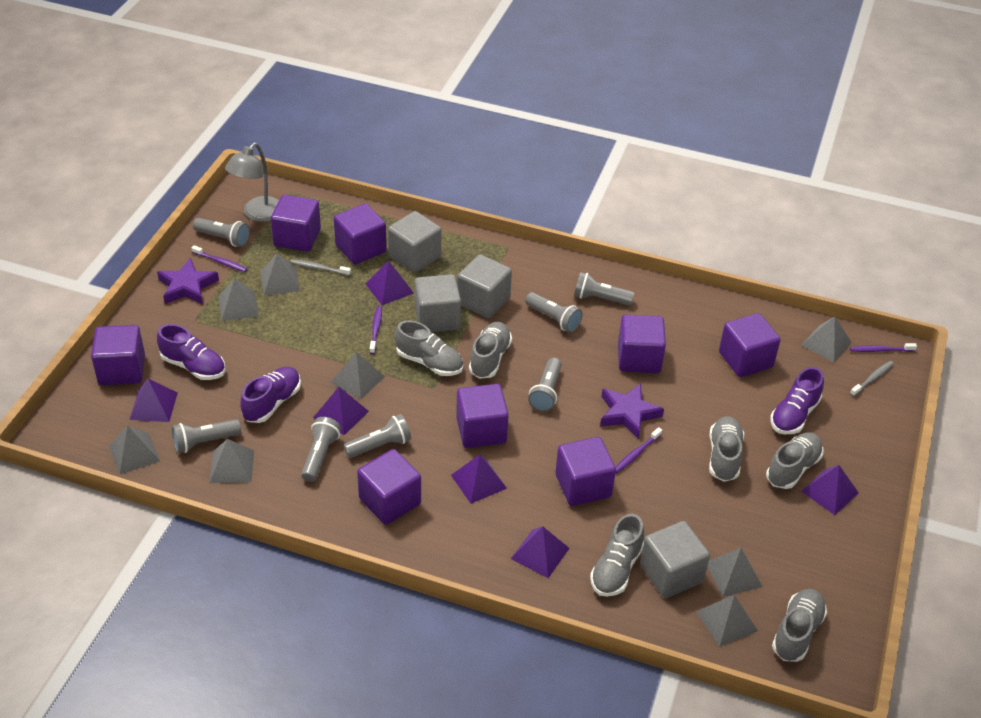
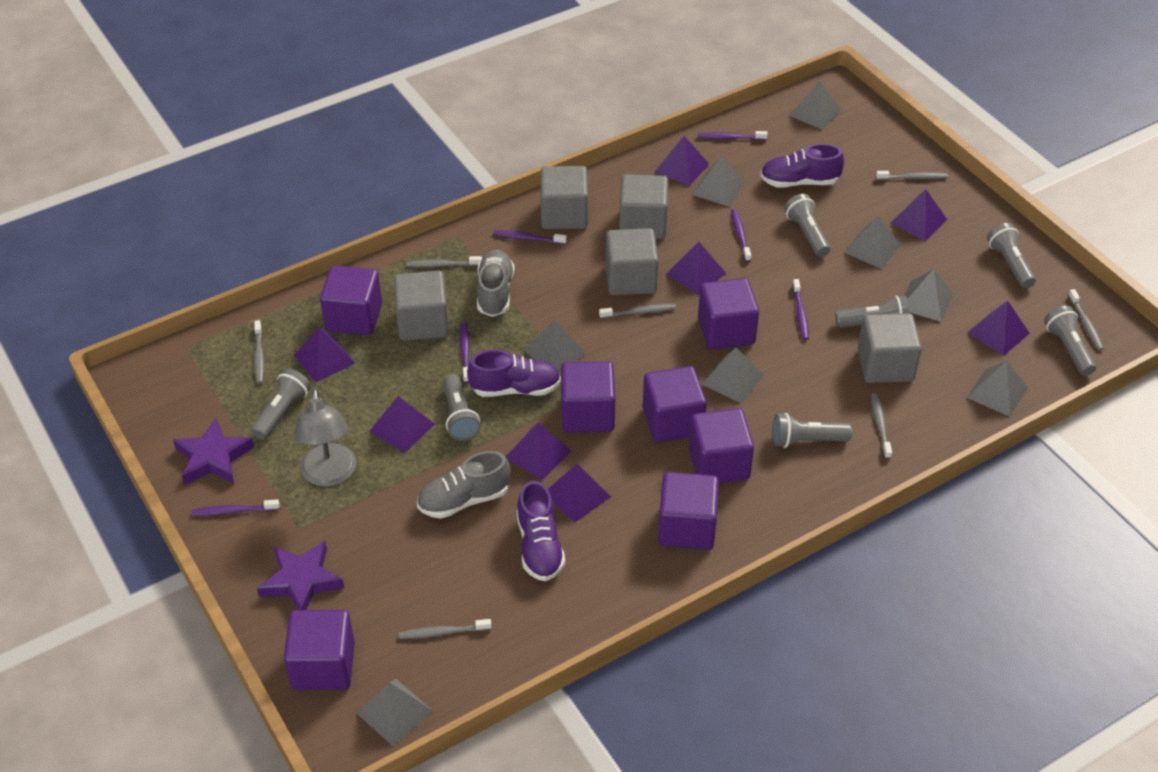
grey cube: 4 -> 5
grey shoe: 6 -> 2
grey toothbrush: 2 -> 7
purple cube: 8 -> 7
purple pyramid: 6 -> 8
purple toothbrush: 4 -> 6

